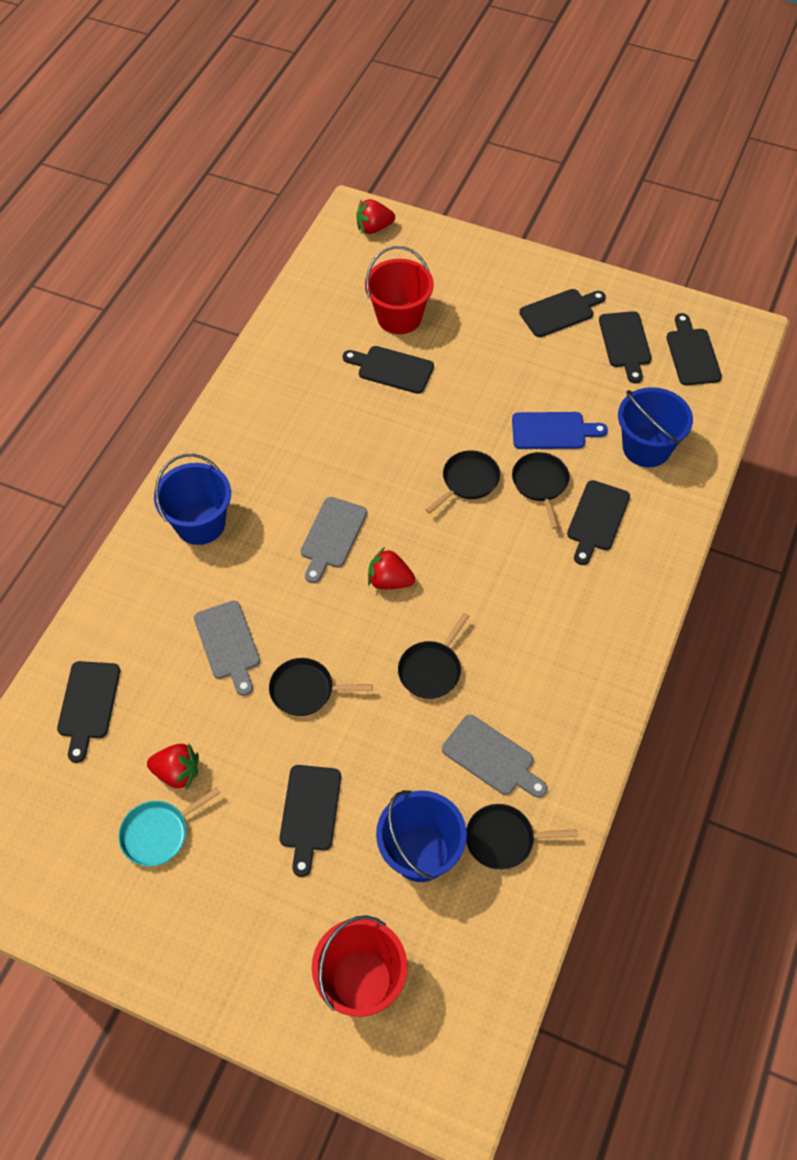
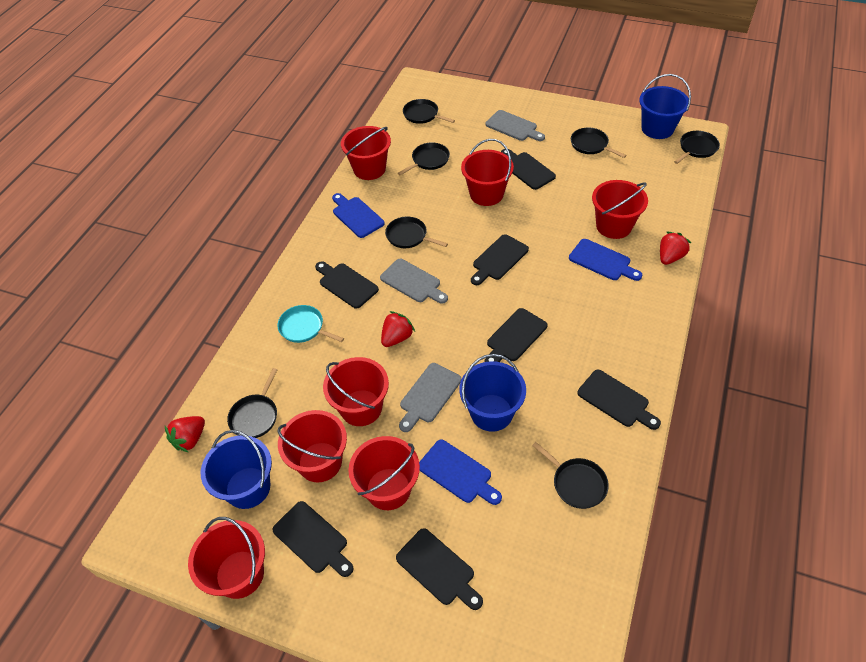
black pan: 5 -> 7
blue cutting board: 1 -> 3
red bucket: 2 -> 7

